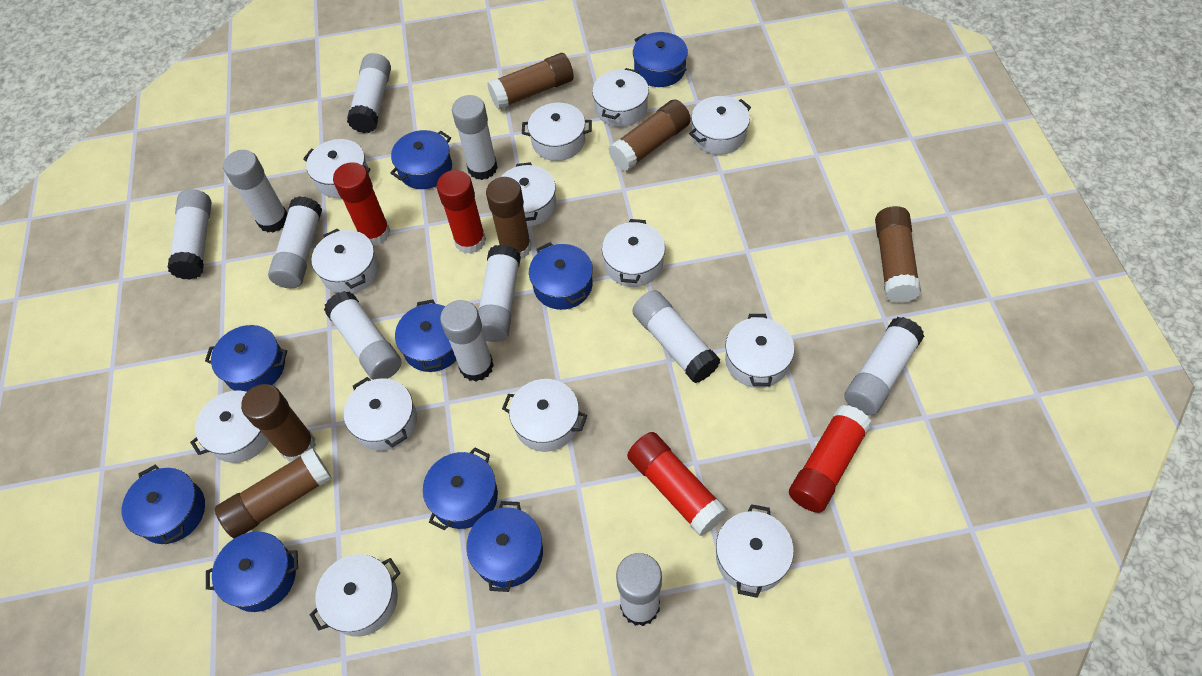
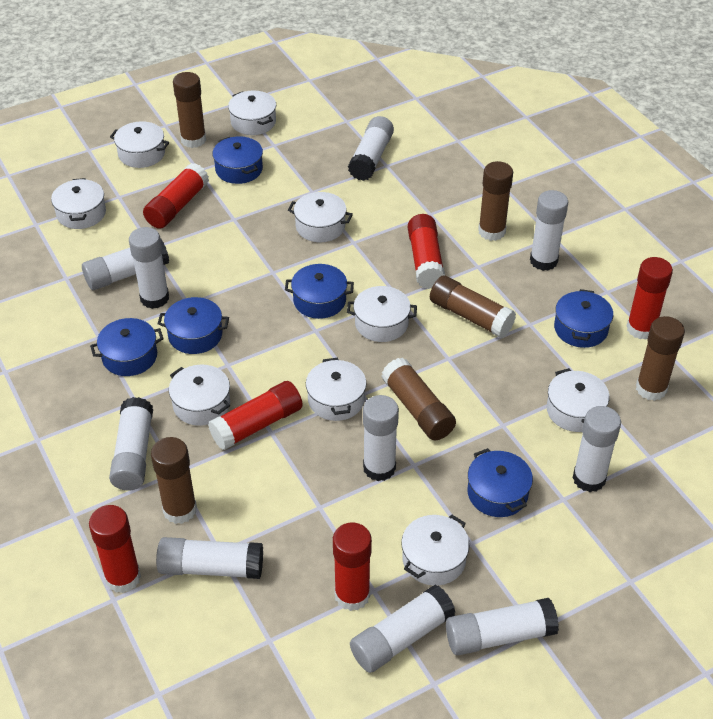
blue pot: 9 -> 6
red glue stick: 4 -> 6
white glue stick: 11 -> 10
white pot: 13 -> 9

